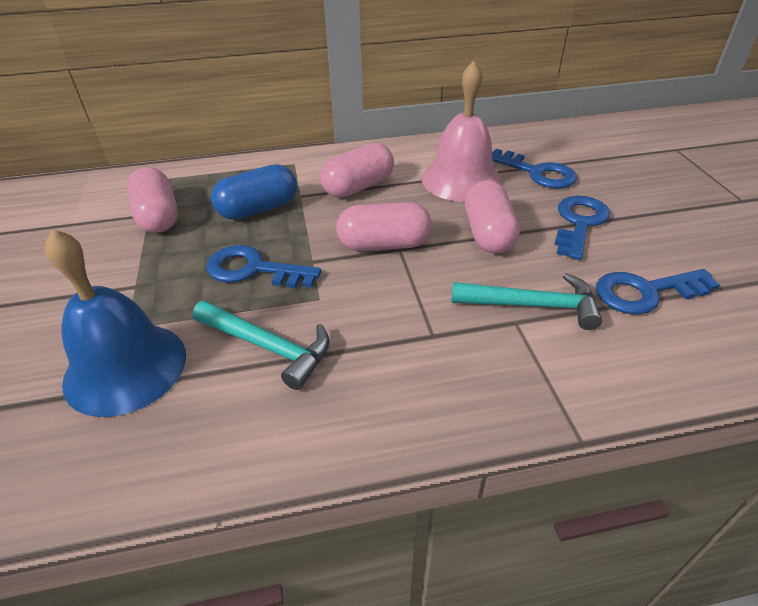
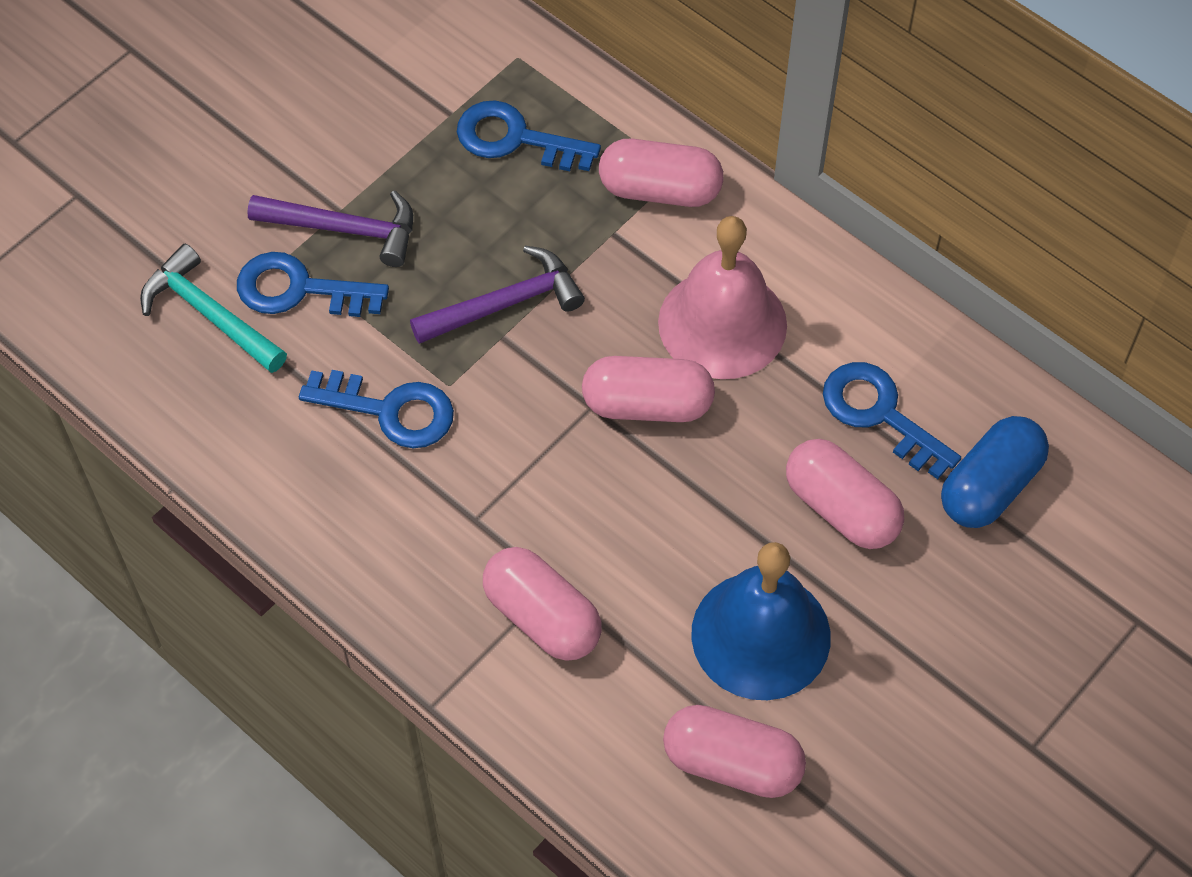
pink capsule: 4 -> 5
purple hammer: 0 -> 2
turquoise hammer: 2 -> 1

